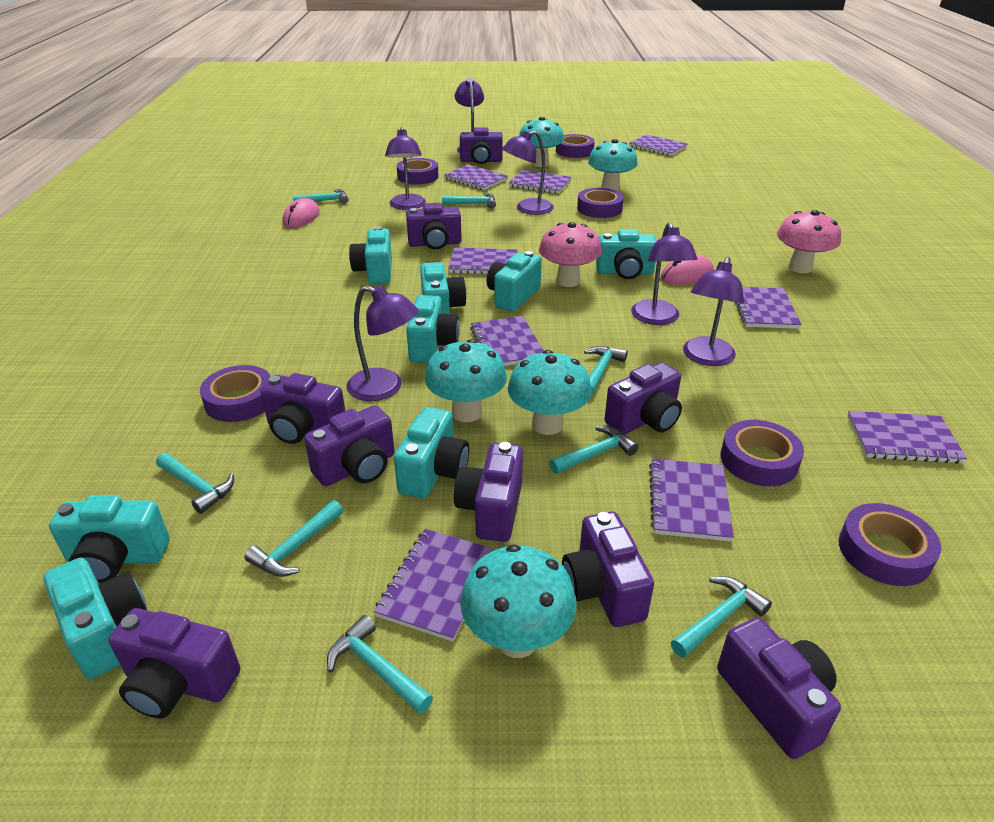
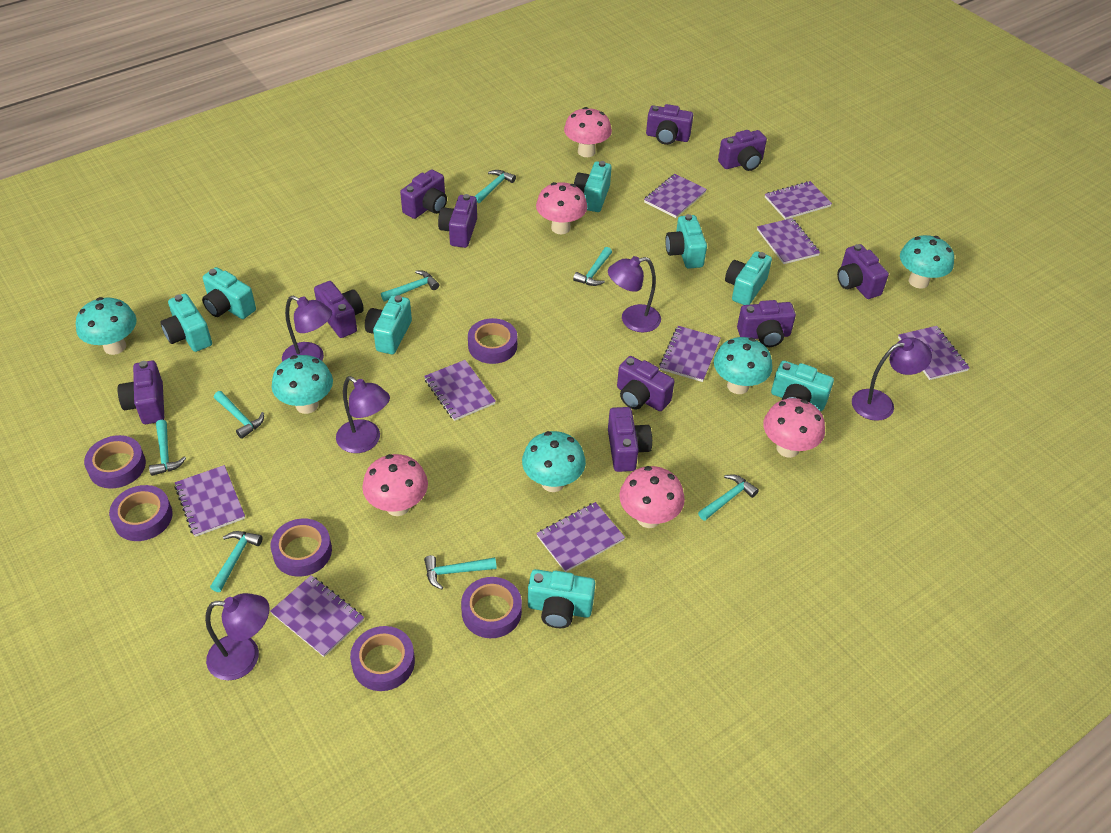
pink mouse: 2 -> 0
pink mushroom: 2 -> 5
purple camera: 9 -> 10
purple lamp: 6 -> 5

